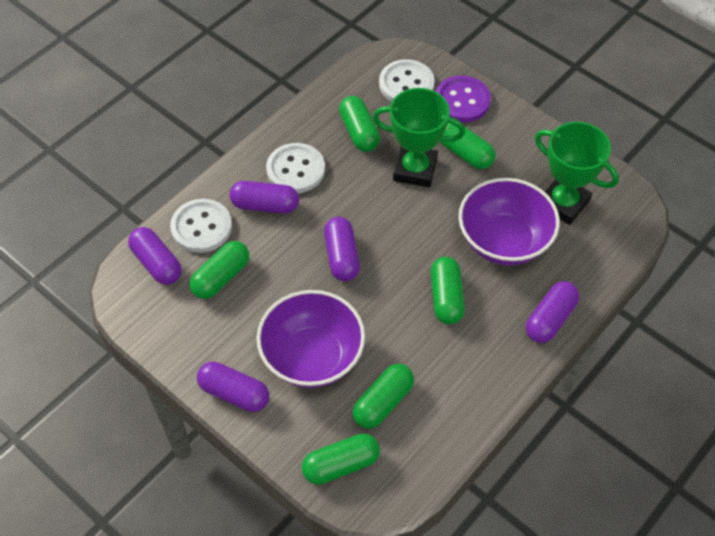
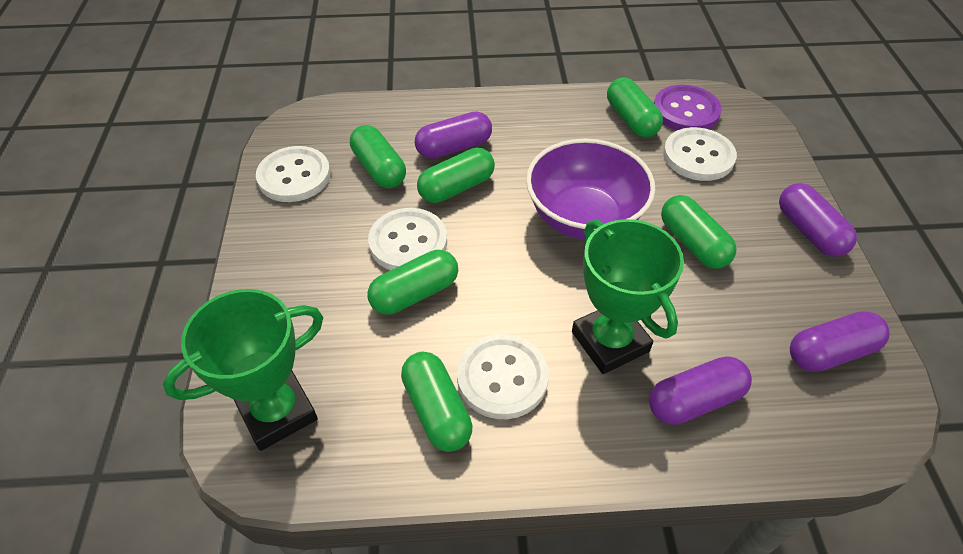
purple bowl: 2 -> 1
purple capsule: 5 -> 4
white button: 3 -> 4

